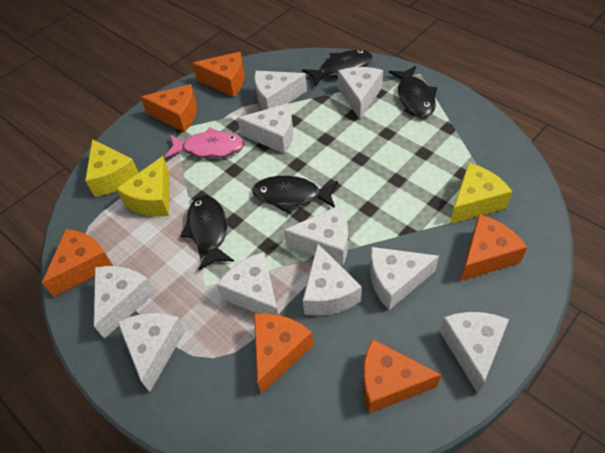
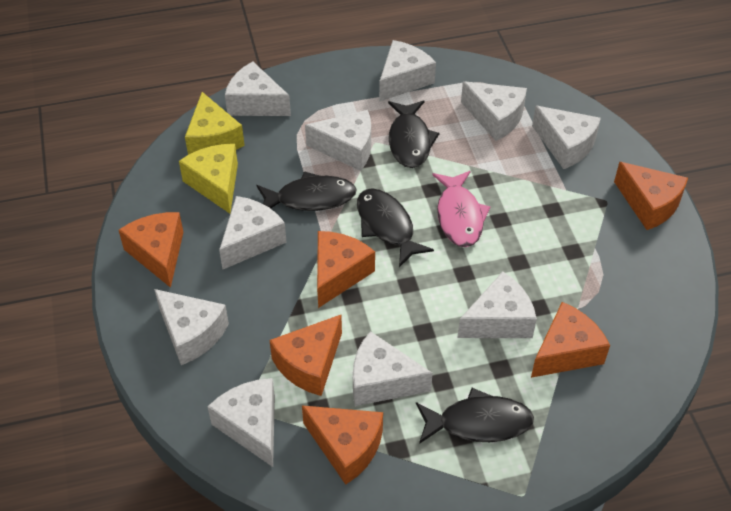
yellow cheese: 3 -> 2

